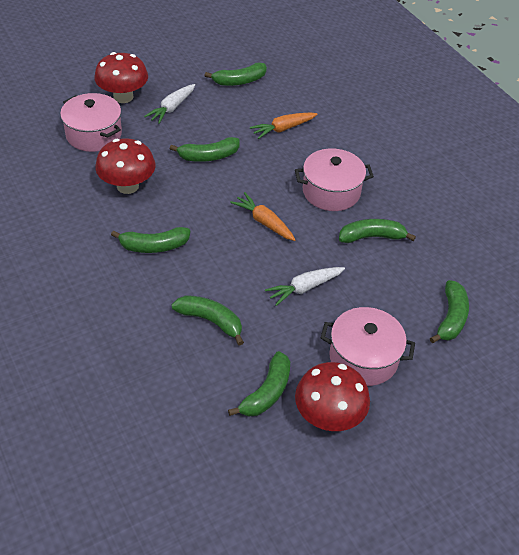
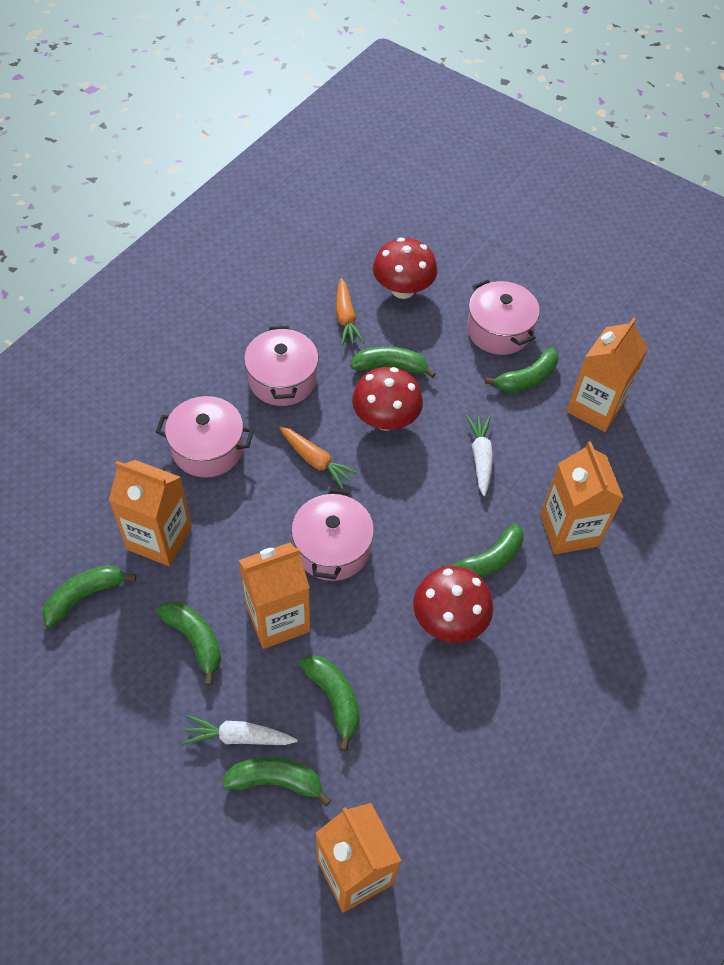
orange carton: 0 -> 5
pink pot: 3 -> 4

